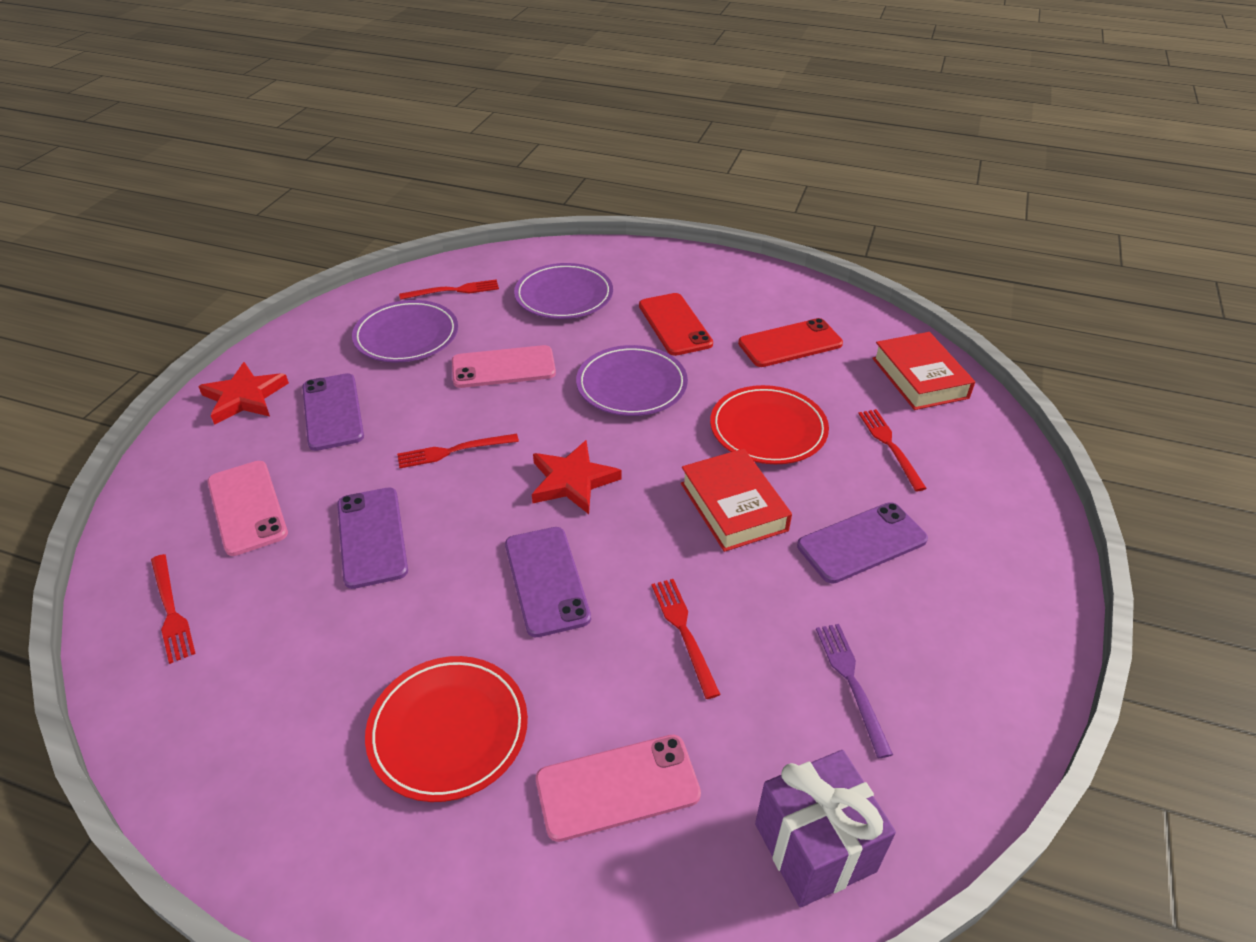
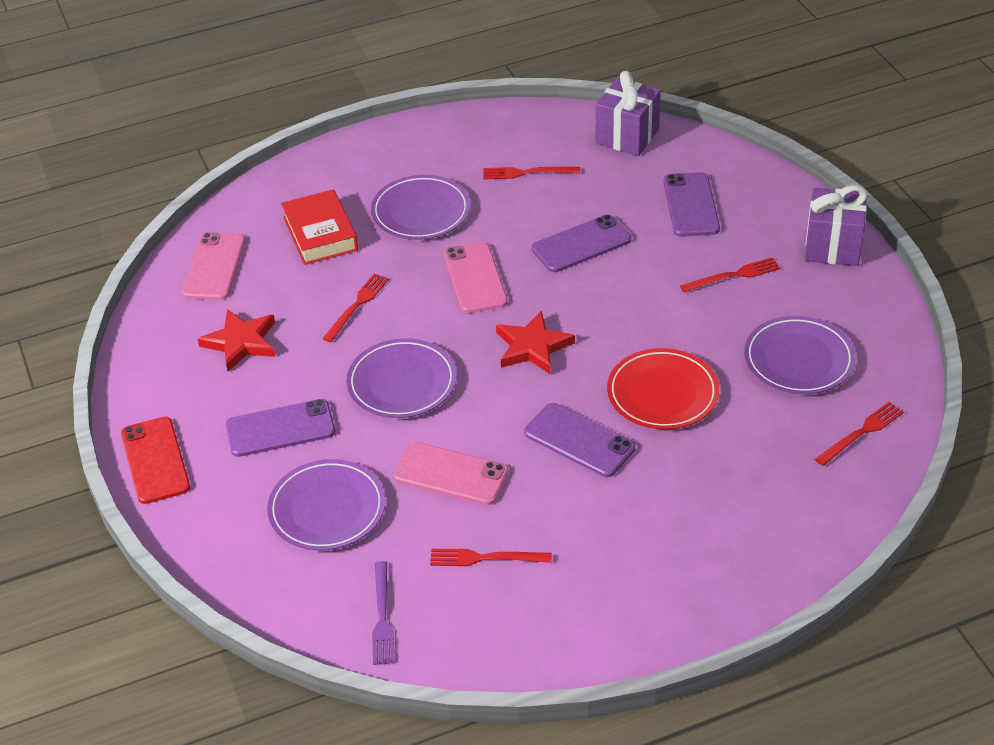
purple gift: 1 -> 2
purple plate: 3 -> 4
red book: 2 -> 1
red phone: 2 -> 1
red plate: 2 -> 1

